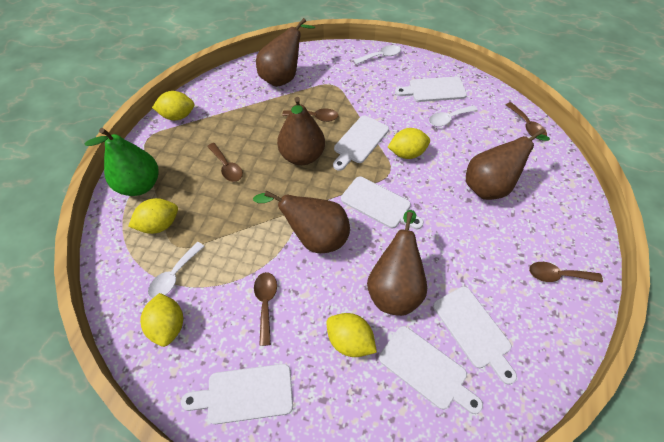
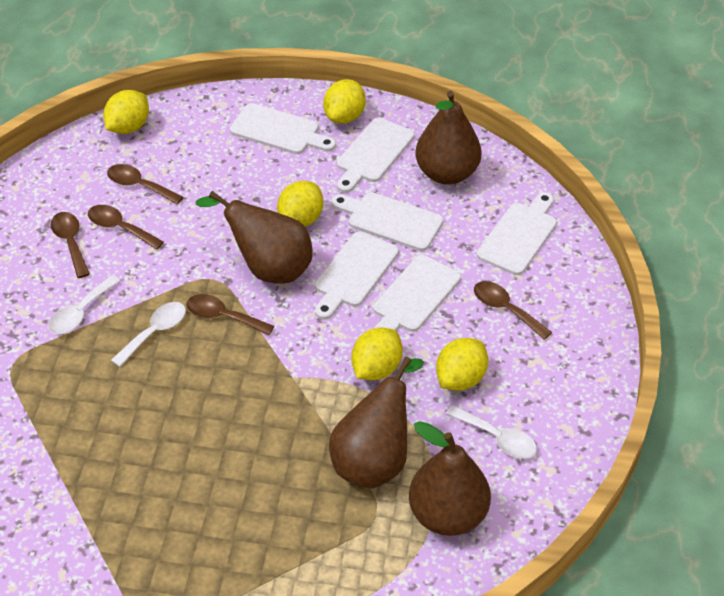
brown pear: 5 -> 4
green pear: 1 -> 0

